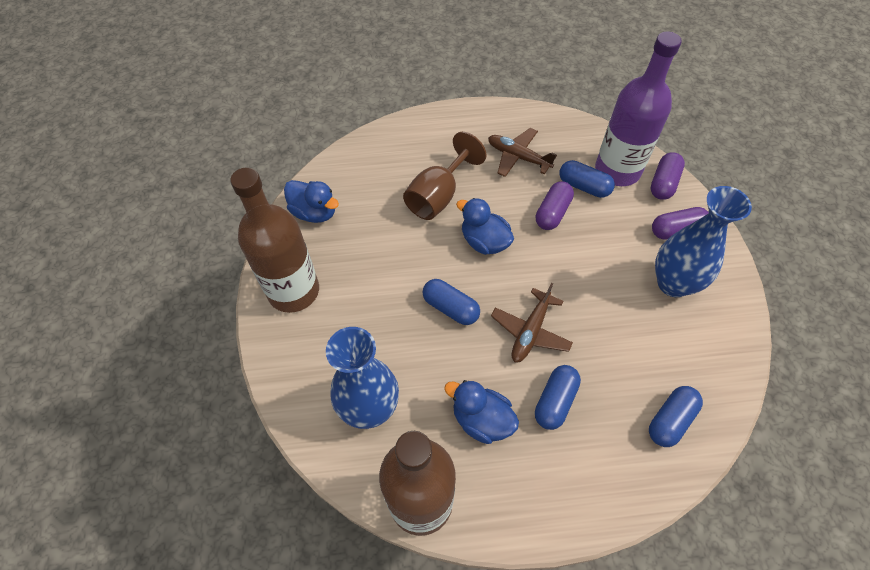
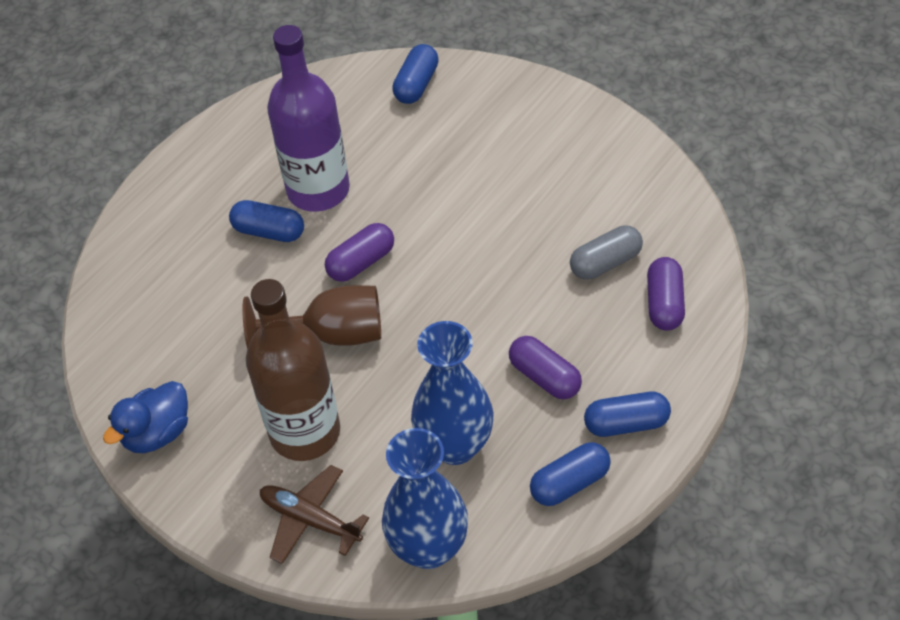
blue duck: 3 -> 1
brown bottle: 2 -> 1
brown plane: 2 -> 1
grey capsule: 0 -> 1

